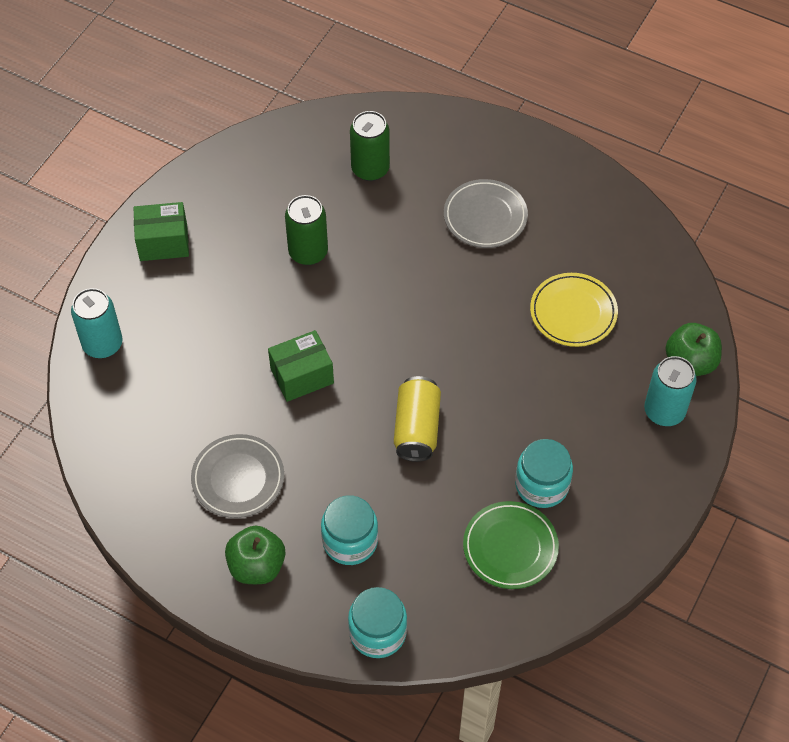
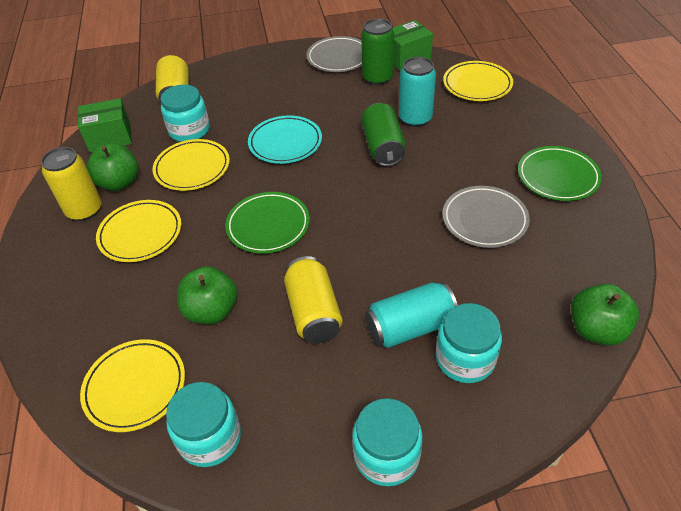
green apple: 2 -> 3
green plate: 1 -> 2
turquoise jar: 3 -> 4
turquoise plate: 0 -> 1
yellow can: 1 -> 3
yellow plate: 1 -> 4

